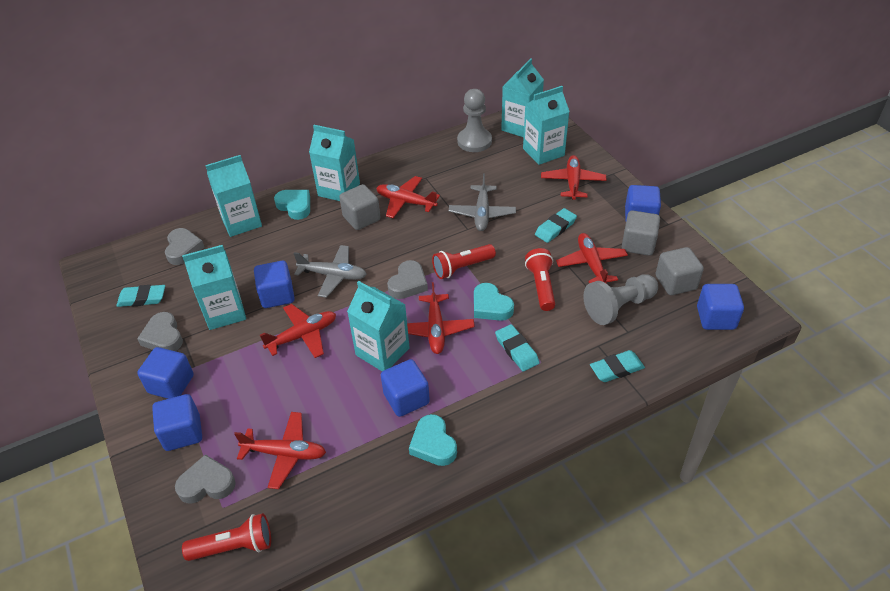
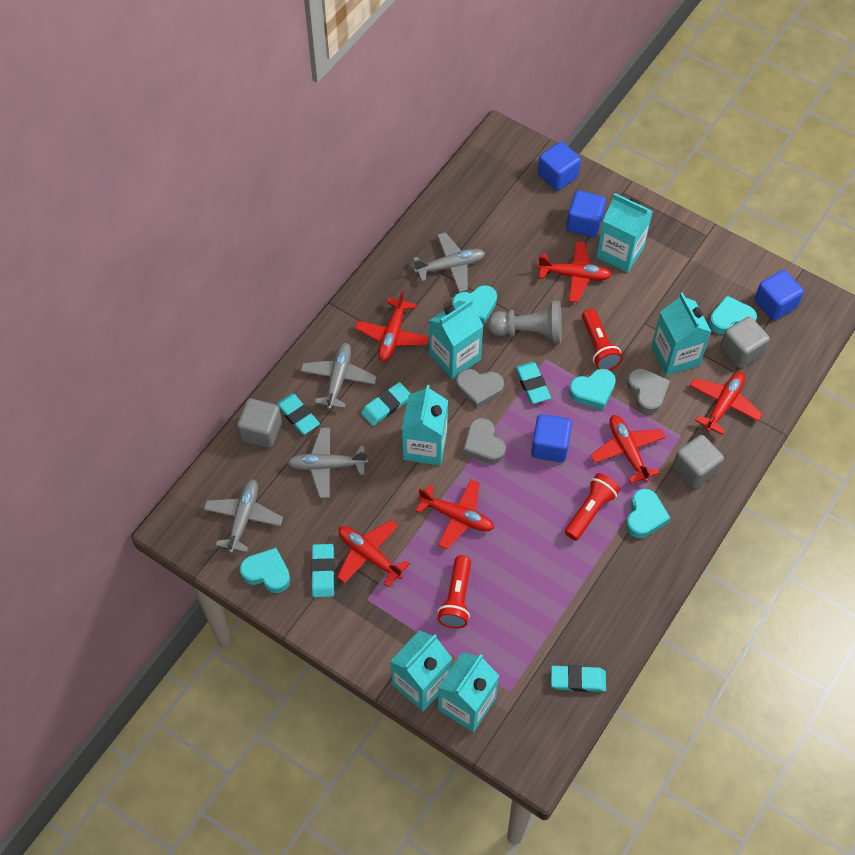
blue cube: 6 -> 4
grey heart: 4 -> 3
grey pawn: 2 -> 1
grey plane: 2 -> 4
turquoise eraser: 4 -> 5
turquoise heart: 3 -> 5

